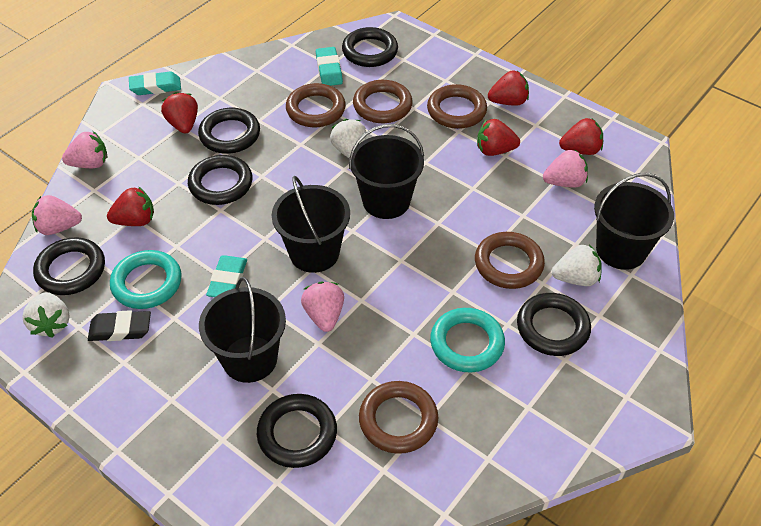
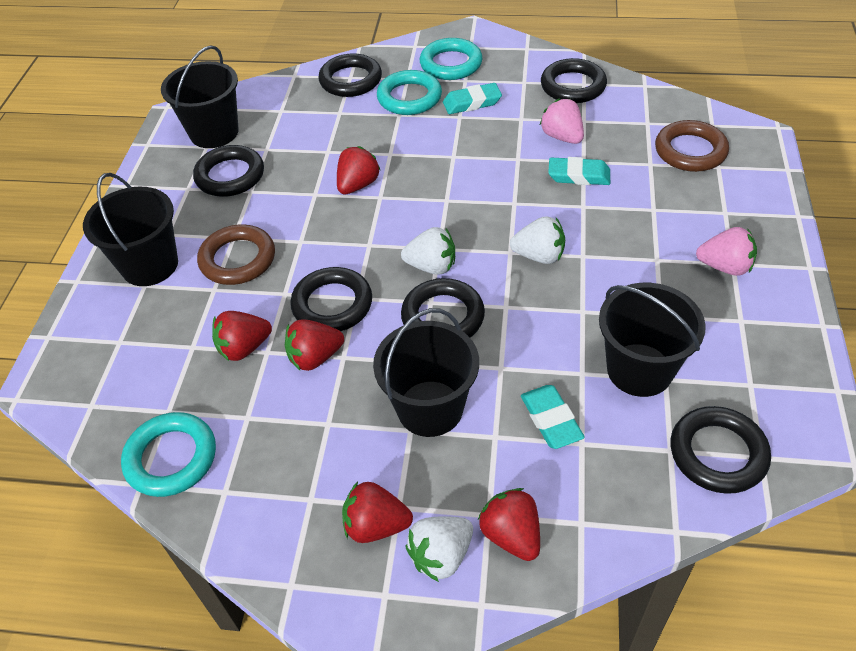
black eraser: 1 -> 0
brown ring: 5 -> 2
pink strawberry: 4 -> 2
turquoise ring: 2 -> 3

